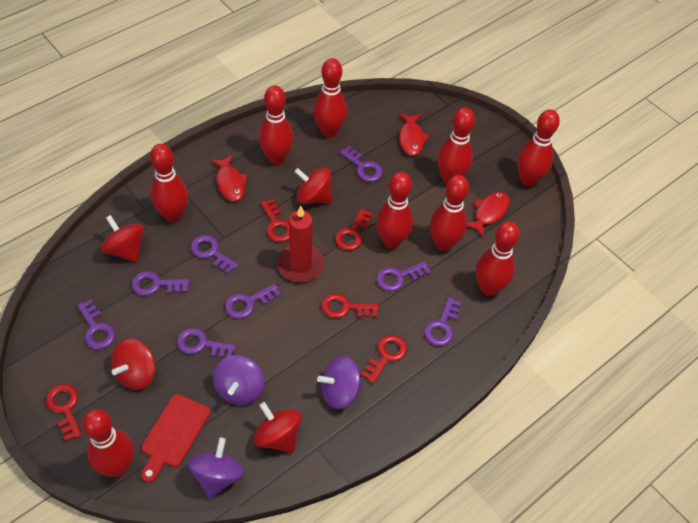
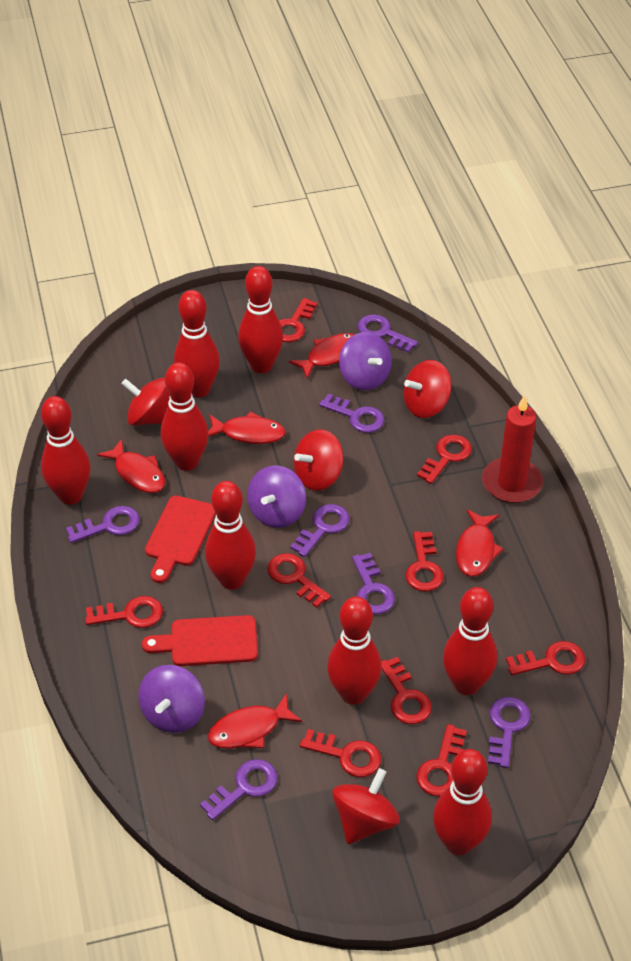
purple key: 8 -> 7
red bowling pin: 9 -> 8
red cutting board: 1 -> 2
red fish: 3 -> 5
red key: 5 -> 9

